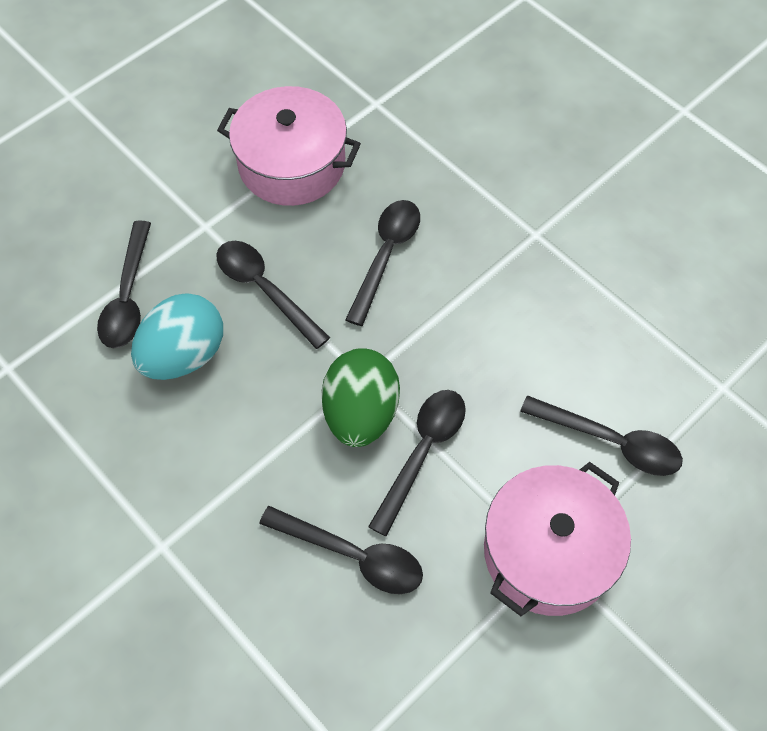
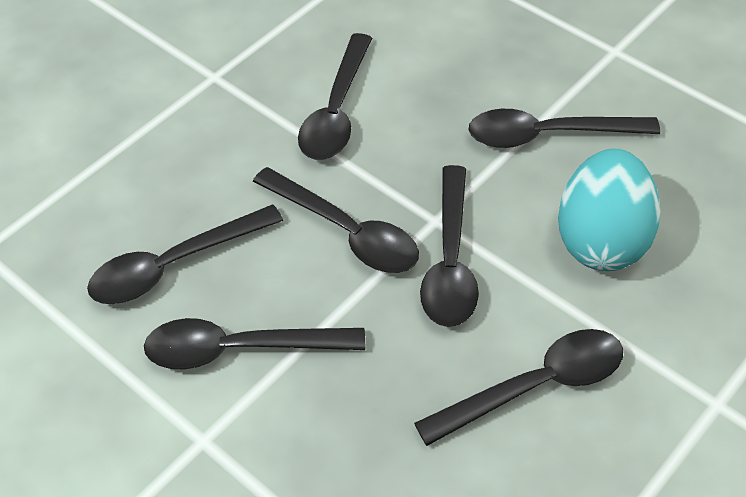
black spoon: 6 -> 7
green egg: 1 -> 0
pink pot: 2 -> 0

